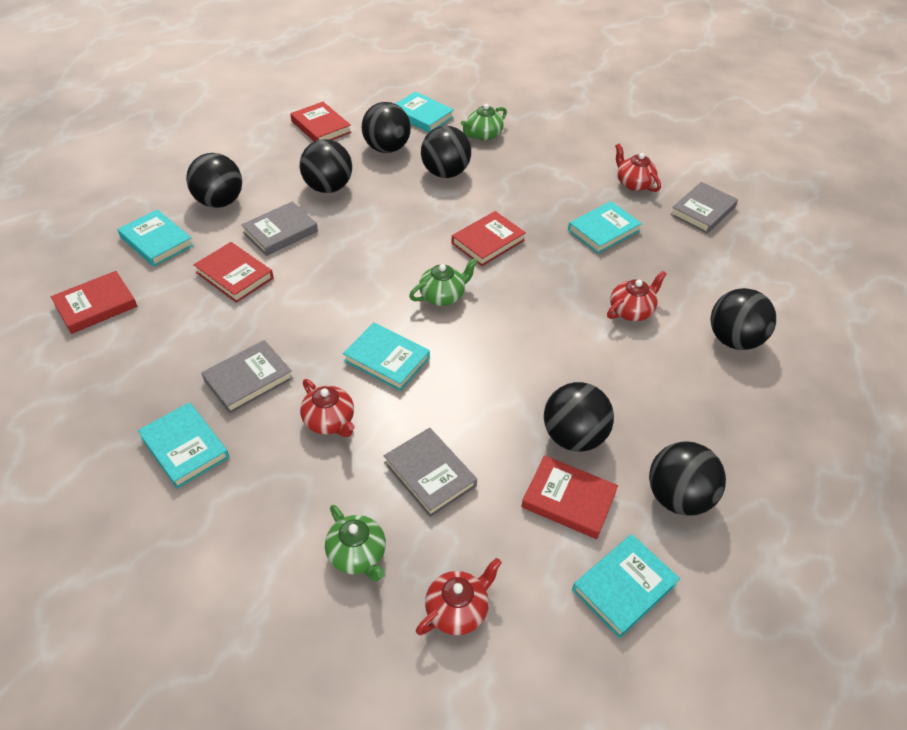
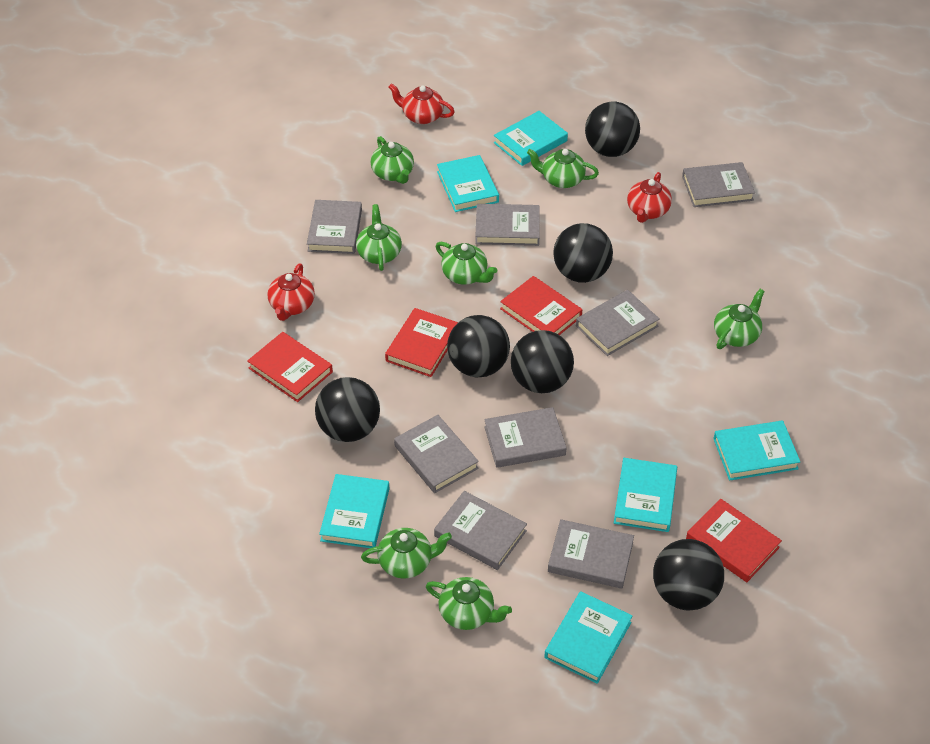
black ball: 7 -> 6
green teapot: 3 -> 7
grey book: 4 -> 8
red book: 5 -> 4
red teapot: 4 -> 3

